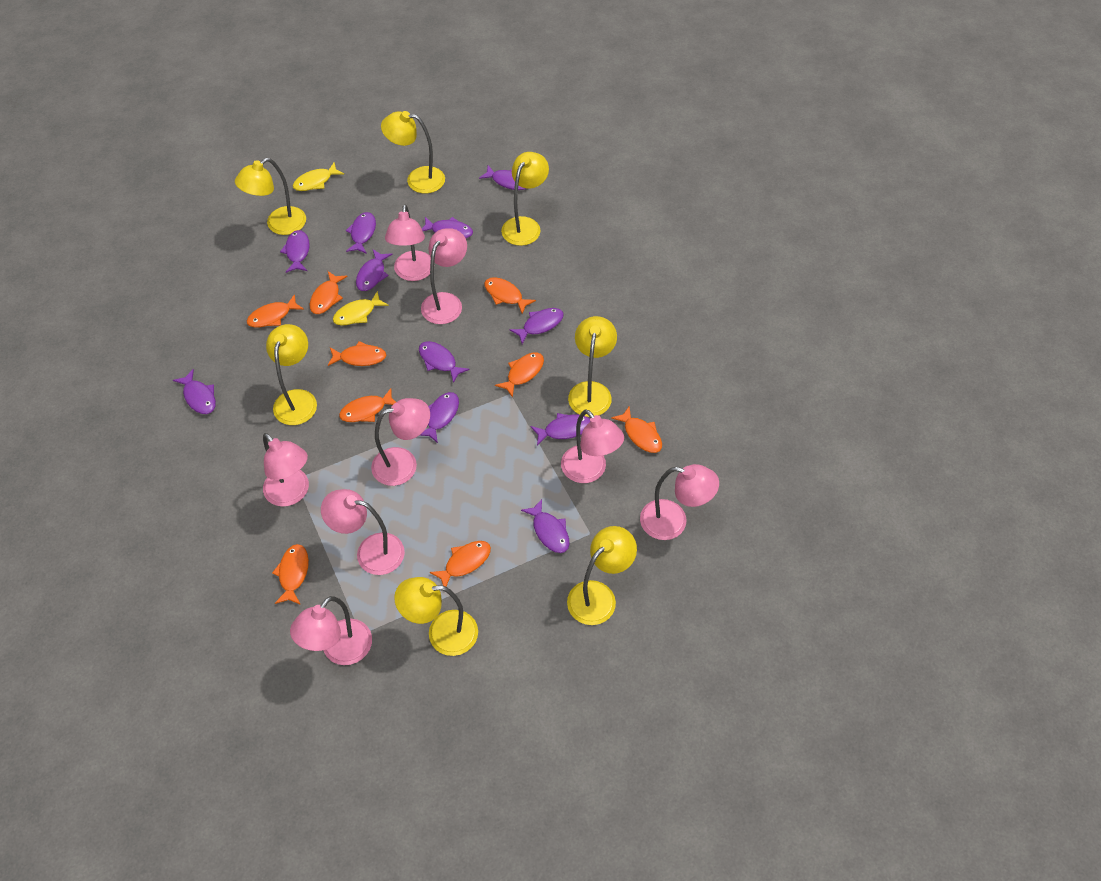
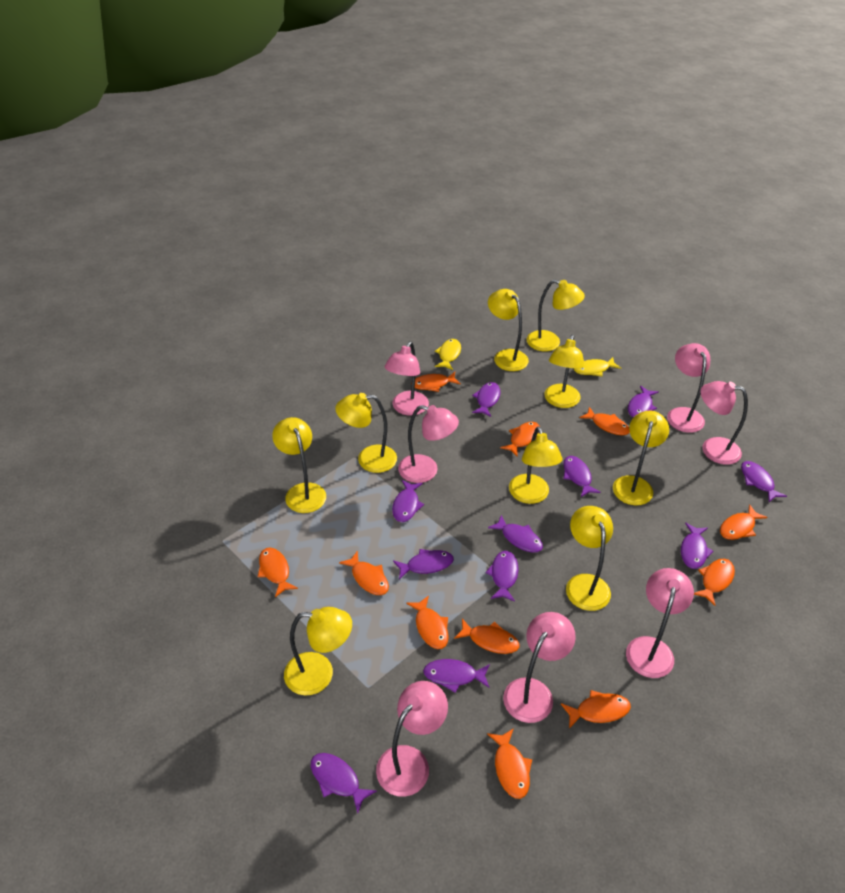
orange fish: 9 -> 11
pink lamp: 8 -> 7
yellow lamp: 7 -> 9

